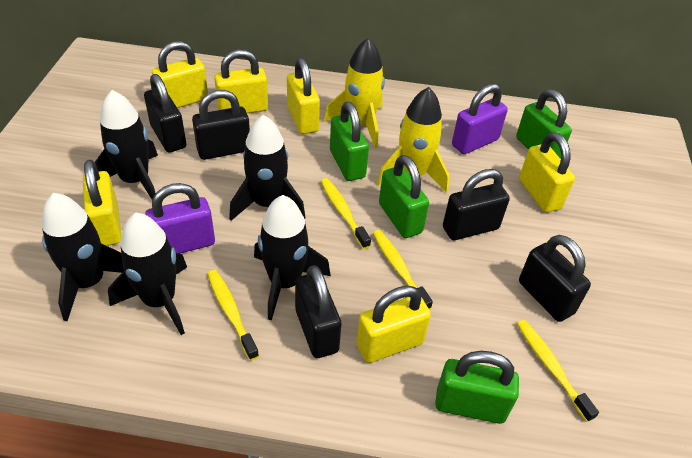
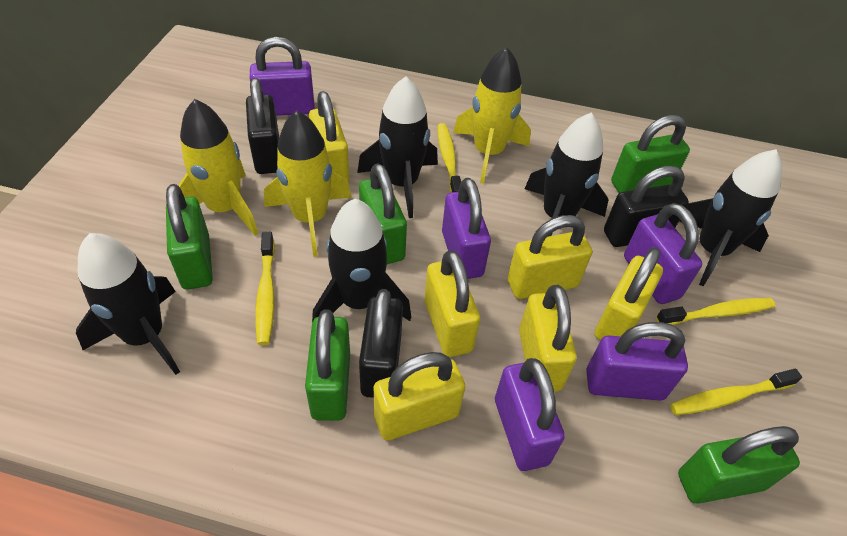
black padlock: 5 -> 3
green padlock: 4 -> 5
purple padlock: 2 -> 5
yellow rocket: 2 -> 3

